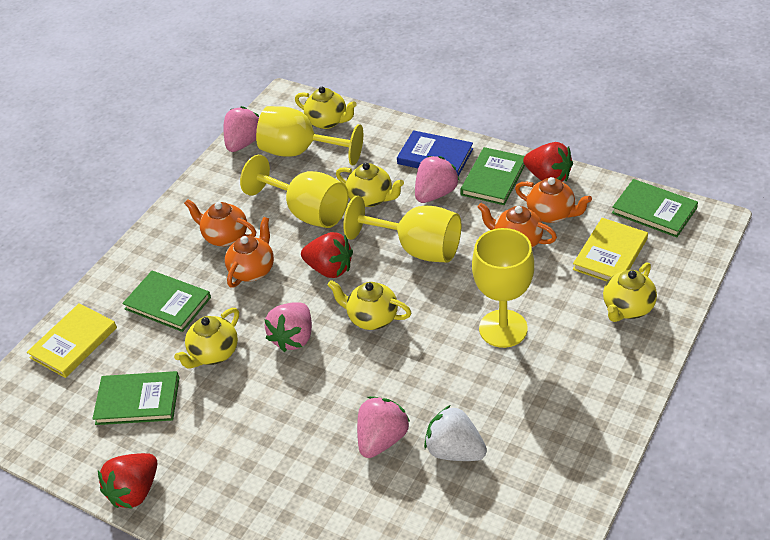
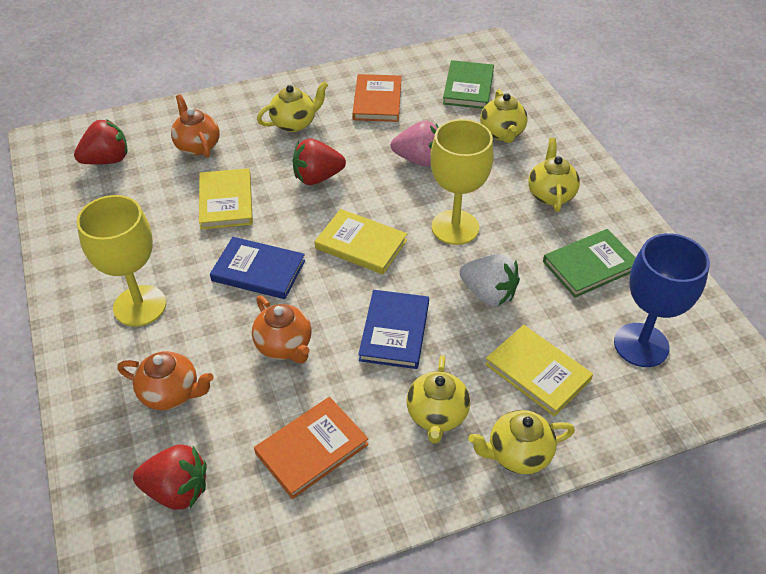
blue book: 1 -> 2
blue goblet: 0 -> 1
green book: 4 -> 2
orange book: 0 -> 2
orange teapot: 4 -> 3
pink strawberry: 4 -> 1
yellow book: 2 -> 3
yellow goblet: 4 -> 2

